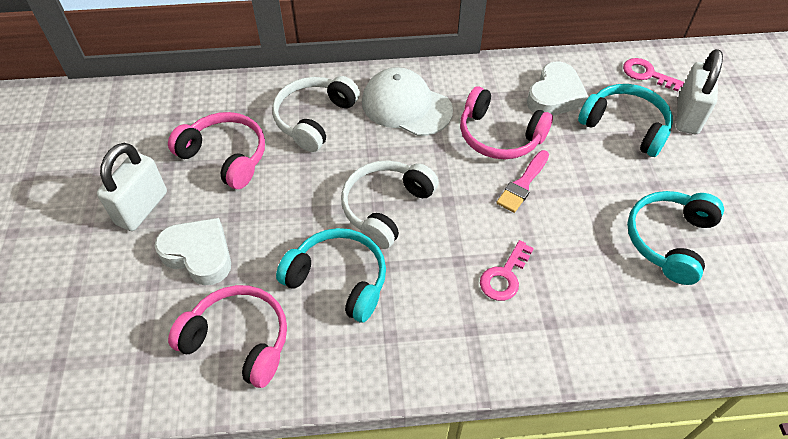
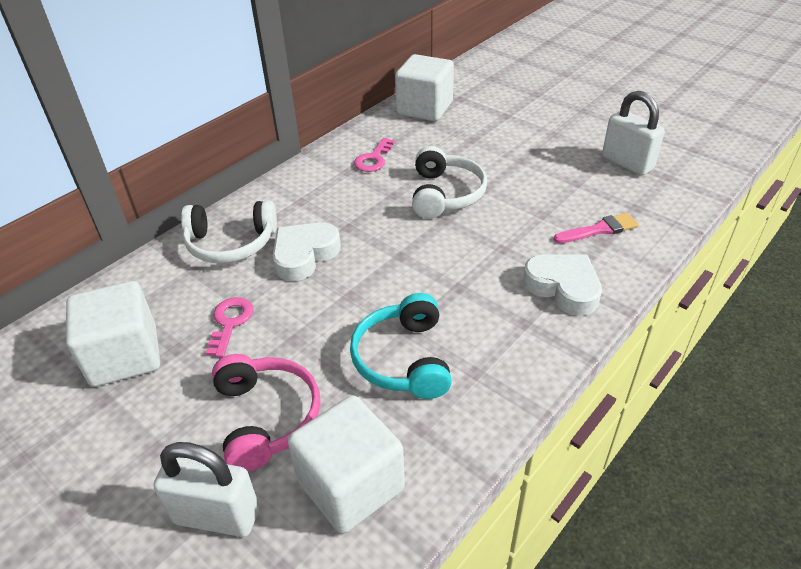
pink headphones: 3 -> 1
turquoise headphones: 3 -> 1
white cap: 1 -> 0
white cube: 0 -> 3

